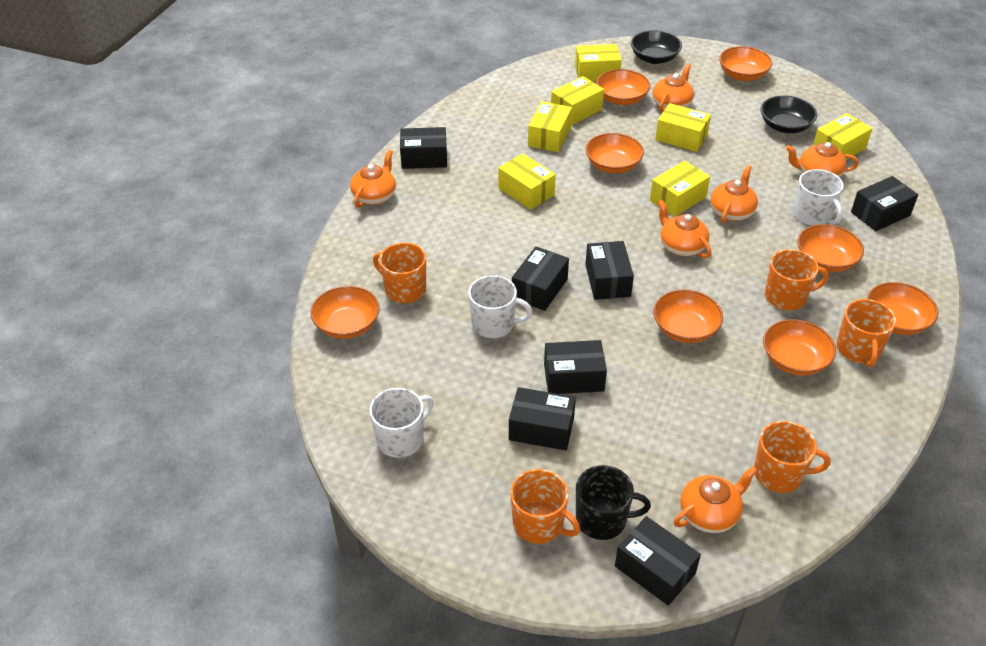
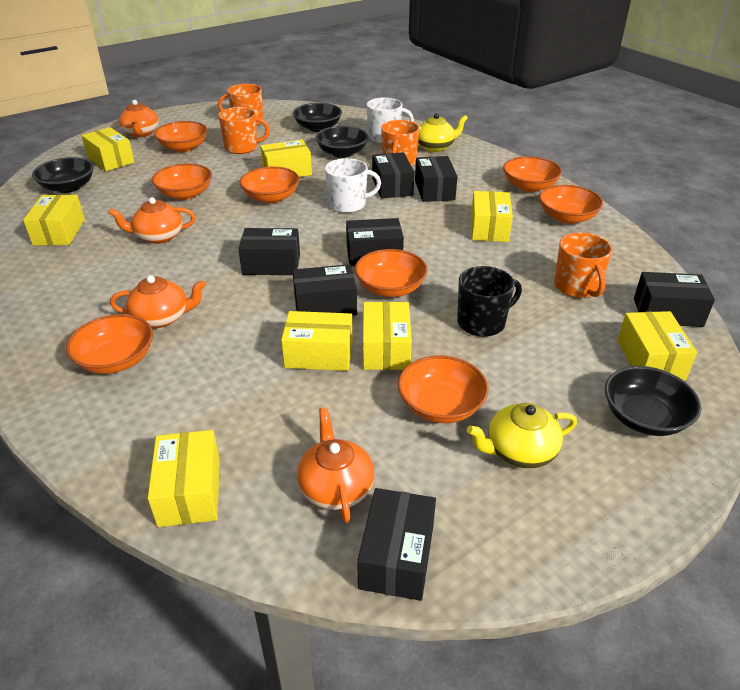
black bowl: 2 -> 4
orange mug: 5 -> 4
orange teapot: 6 -> 4
white mug: 3 -> 2
yellow box: 7 -> 8
yellow teapot: 0 -> 2

